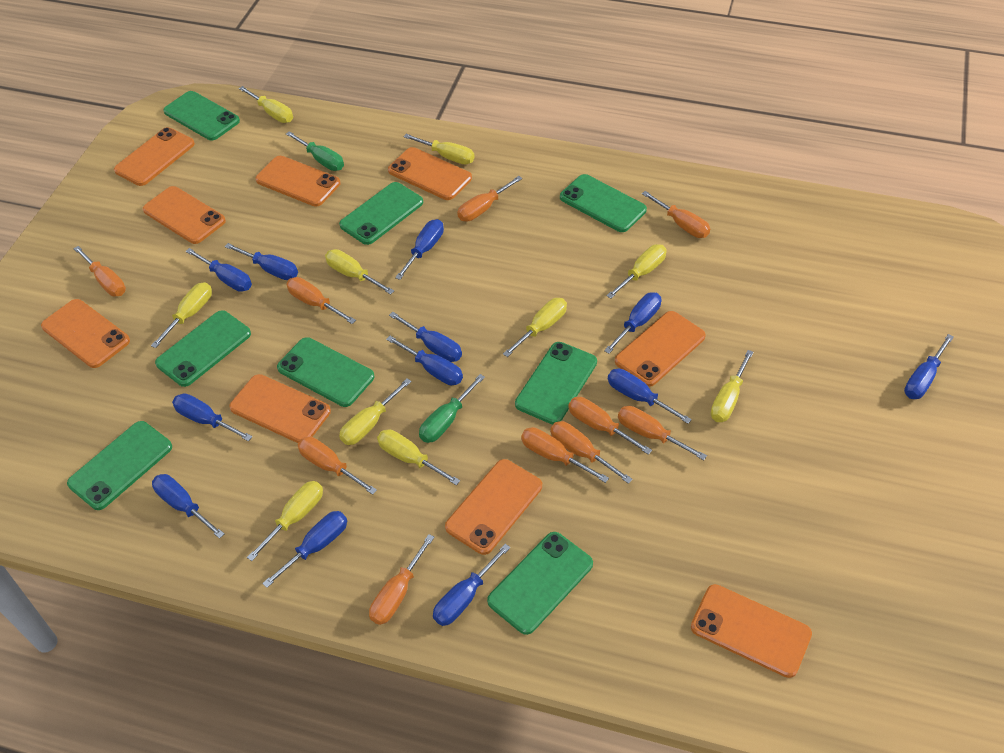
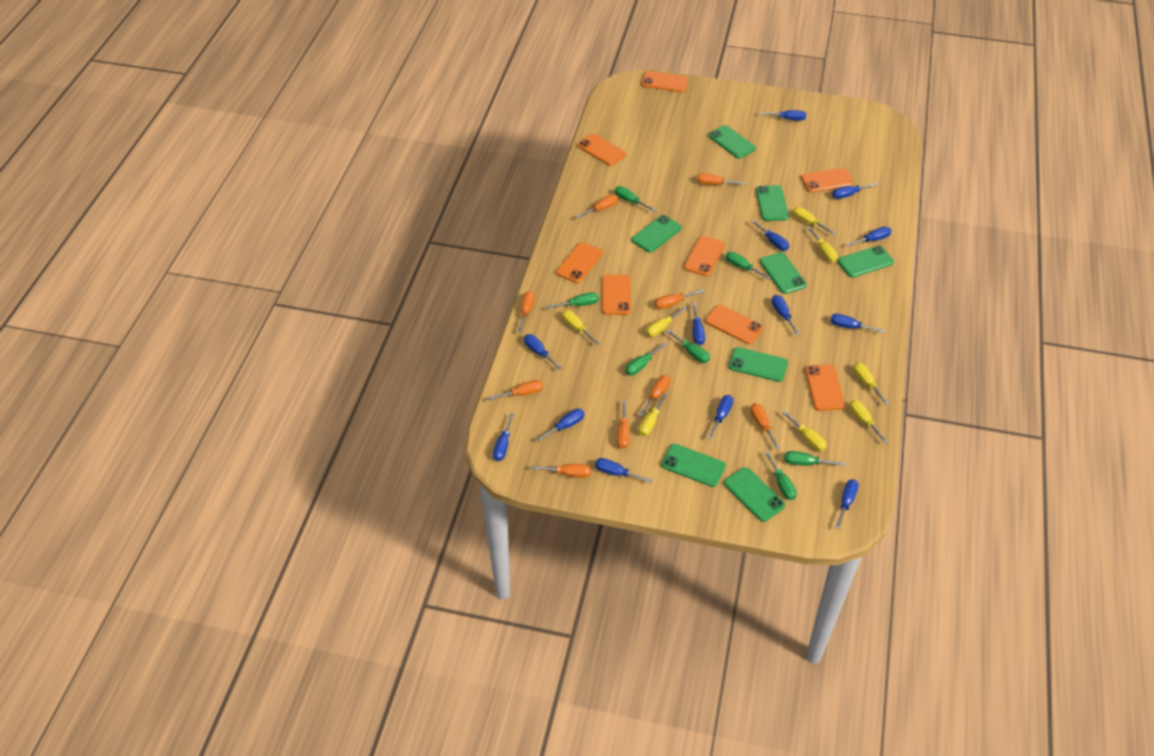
blue screwdriver: 12 -> 13
green screwdriver: 2 -> 7
orange phone: 9 -> 8
orange screwdriver: 10 -> 9
yellow screwdriver: 10 -> 8

